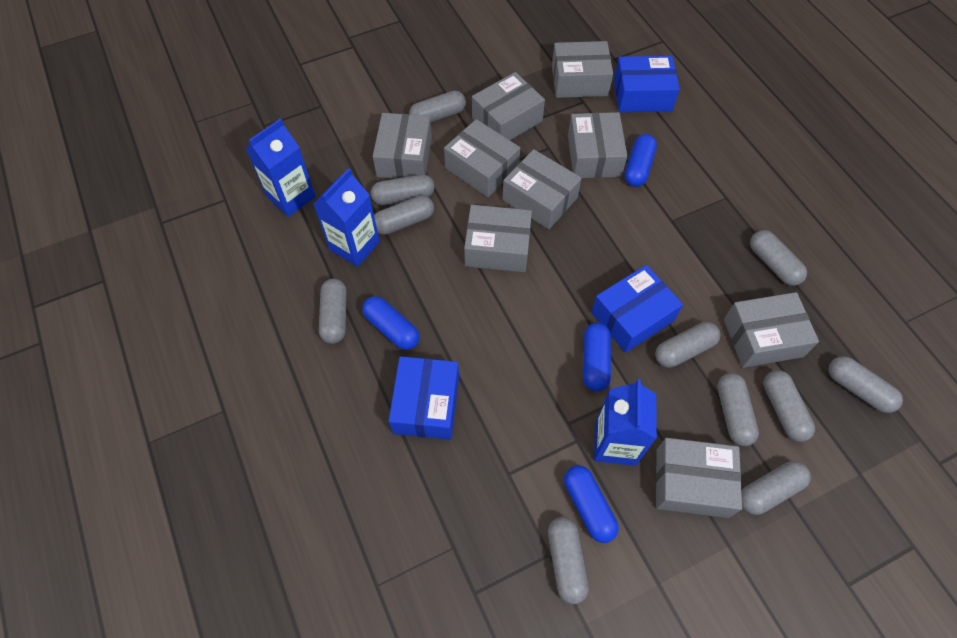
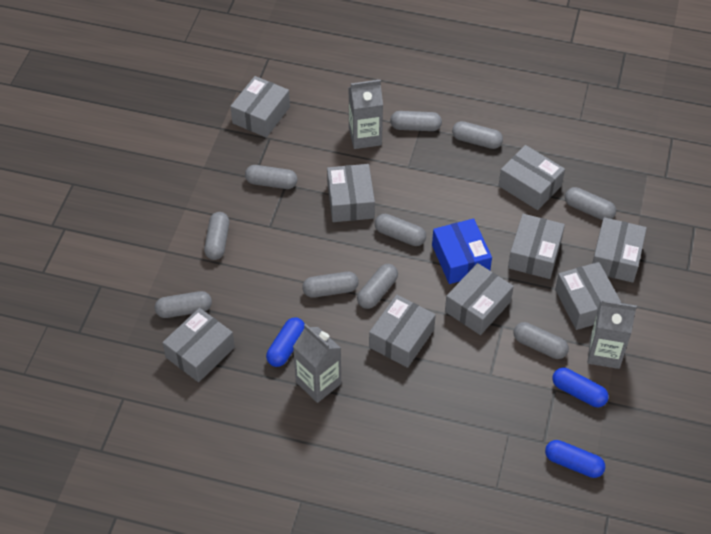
blue box: 3 -> 1
blue capsule: 4 -> 3
blue carton: 3 -> 0
grey capsule: 11 -> 10
grey carton: 0 -> 3

